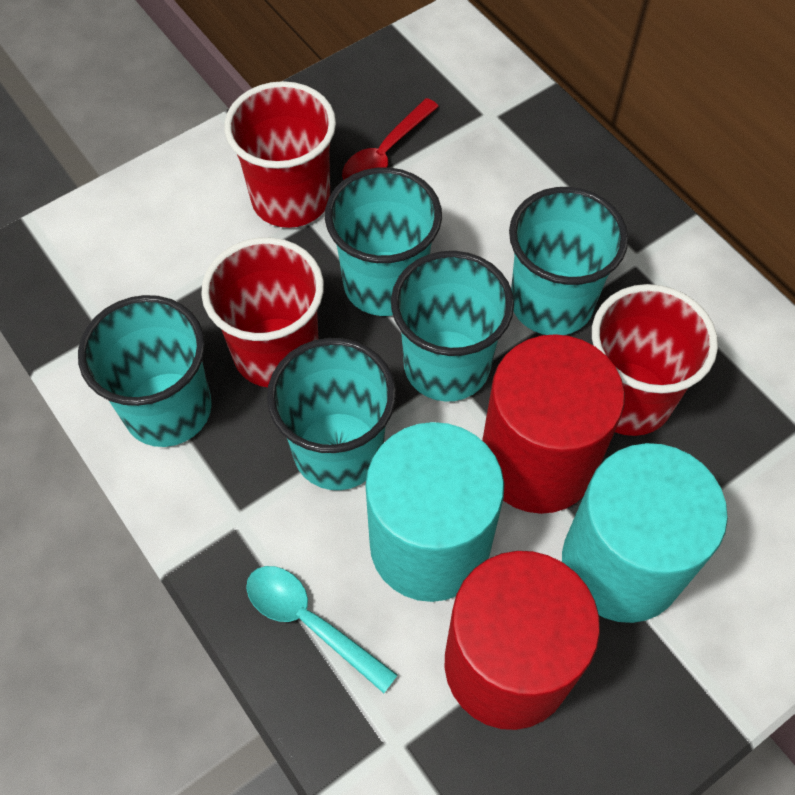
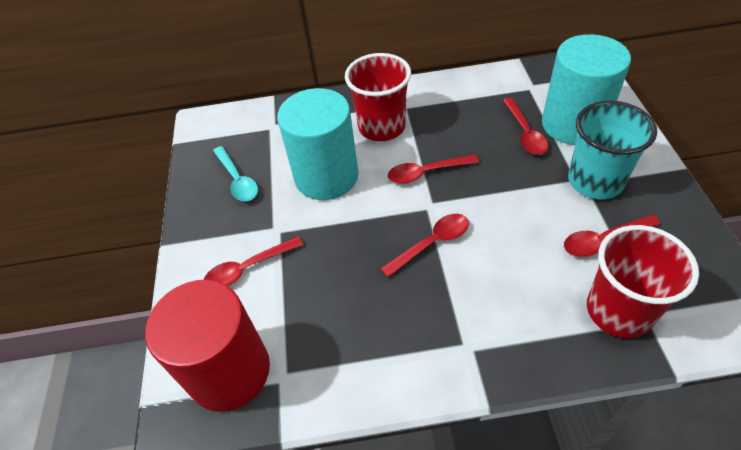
red cup: 3 -> 2
red cylinder: 2 -> 1
red spoon: 1 -> 5
turquoise cup: 5 -> 1

